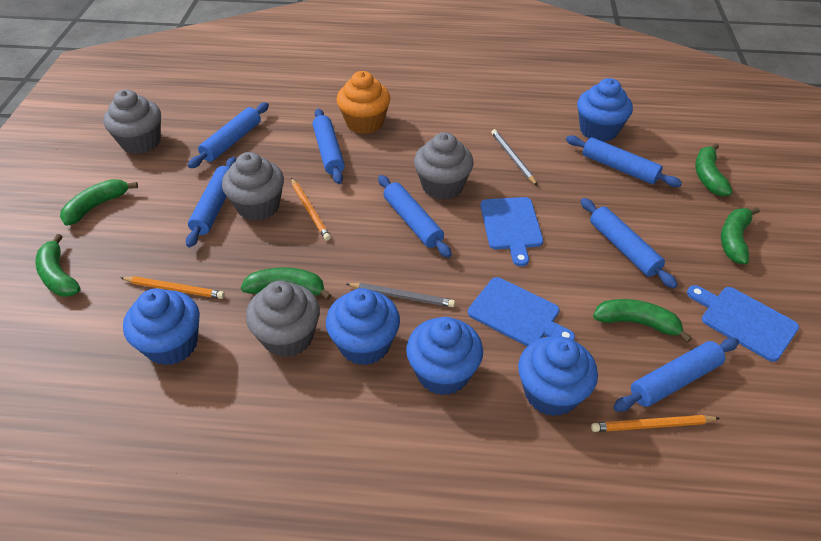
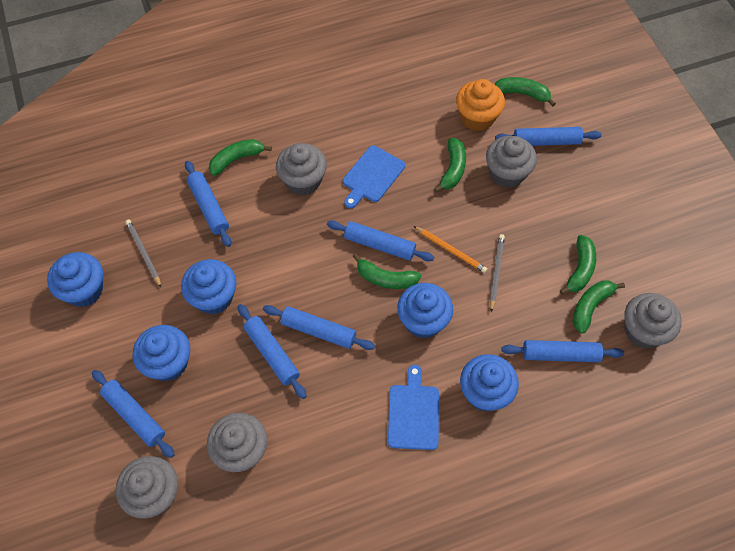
blue cutting board: 3 -> 2
grey cupcake: 4 -> 5
orange pencil: 3 -> 1

